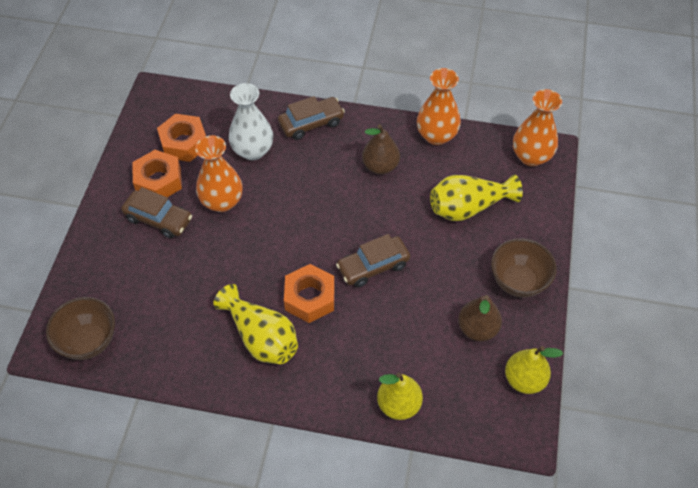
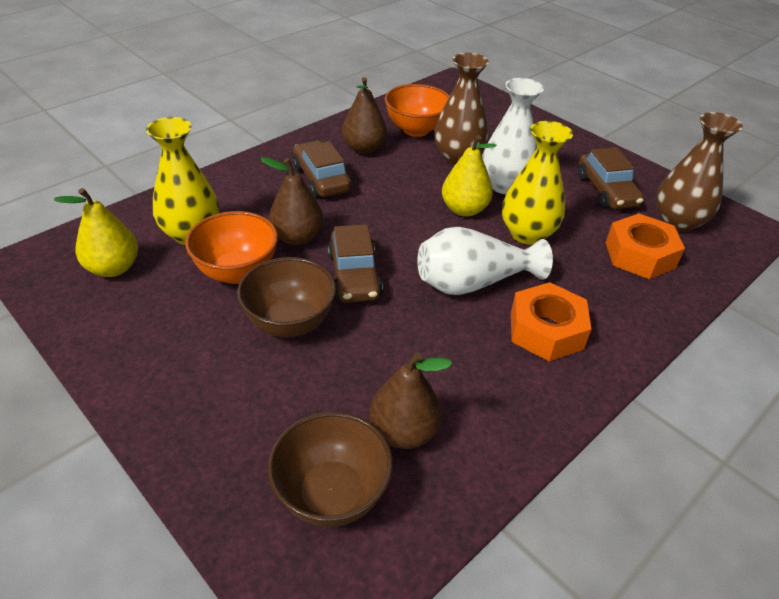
brown pear: 2 -> 3
brown vase: 0 -> 2
orange bowl: 0 -> 2
orange nut: 3 -> 2
orange vase: 3 -> 0
white vase: 1 -> 2

